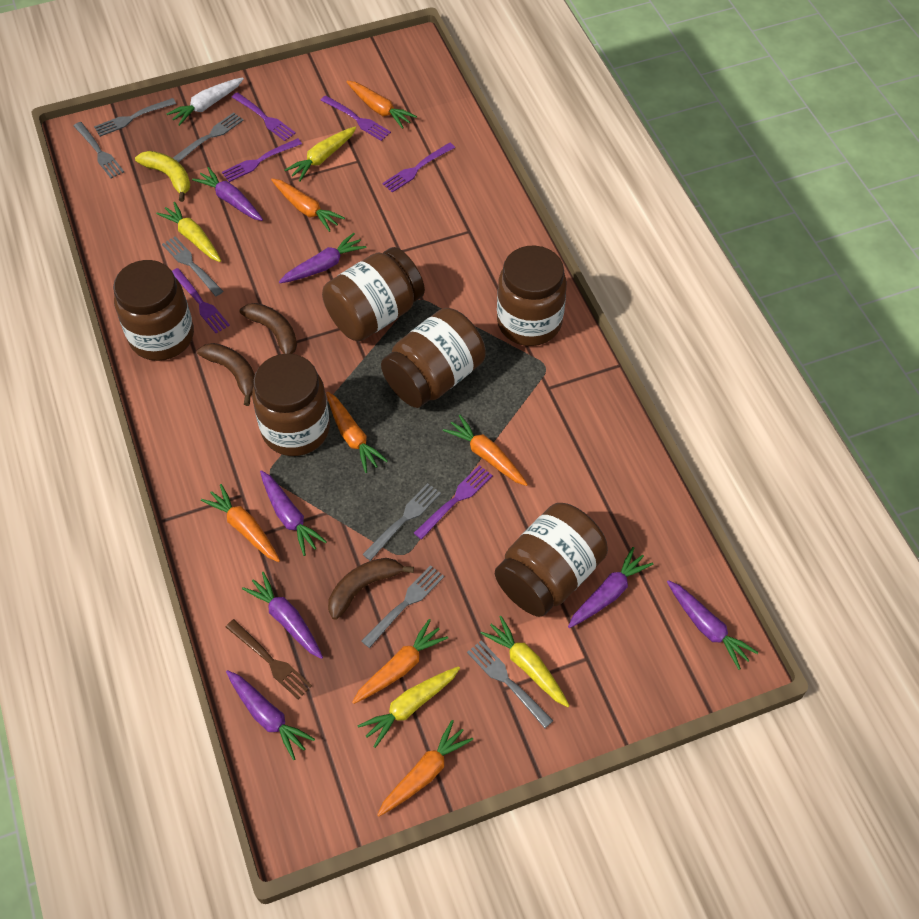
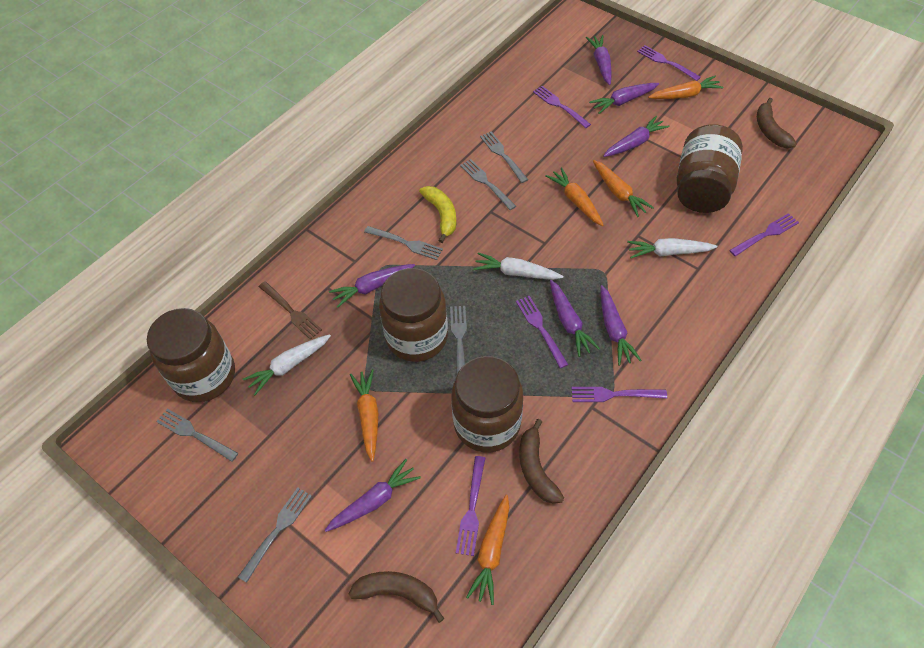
brown jar: 6 -> 4
grey fork: 7 -> 6
orange carrot: 7 -> 5
white carrot: 1 -> 3
yellow carrot: 4 -> 0

